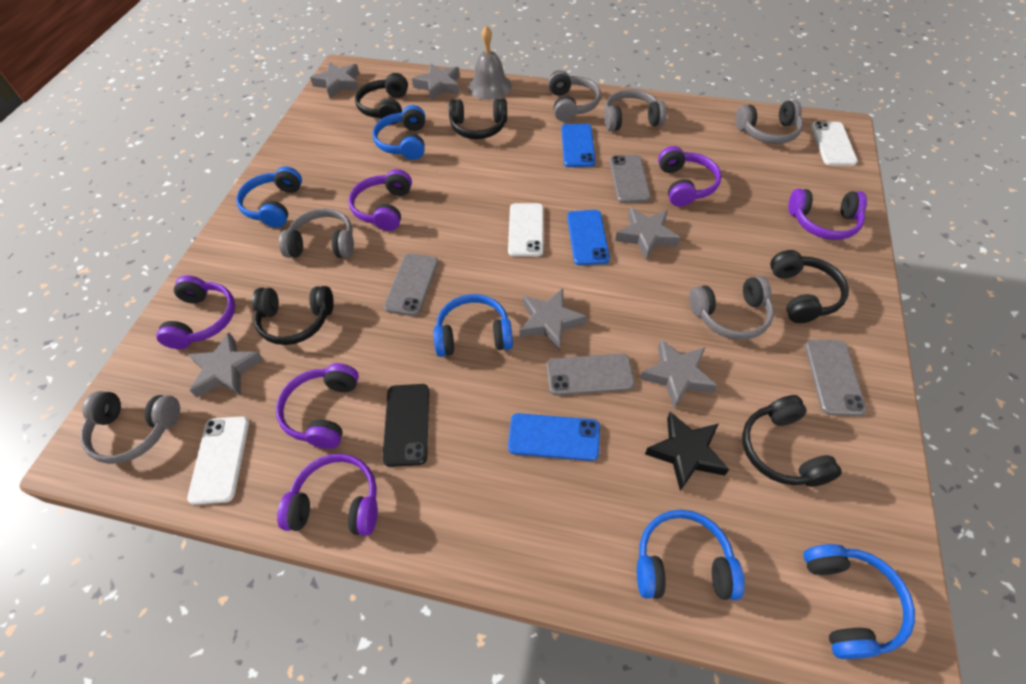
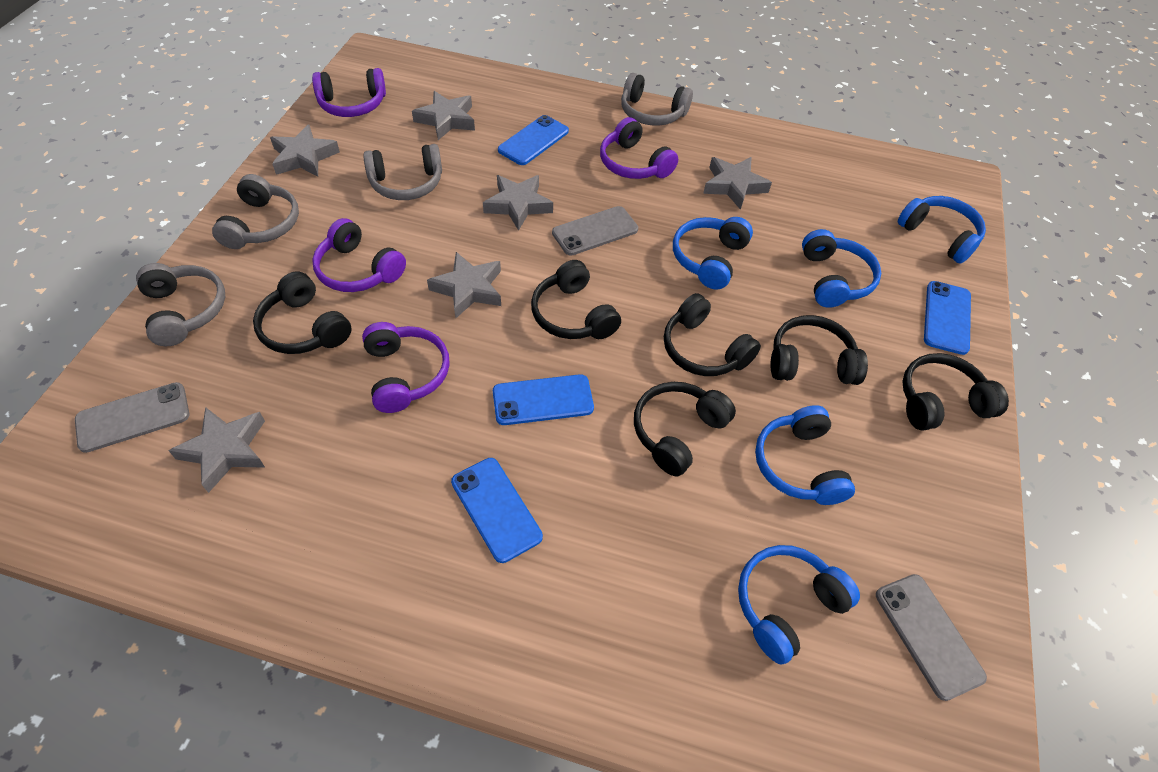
black headphones: 5 -> 6
black phone: 1 -> 0
black star: 1 -> 0
blue phone: 3 -> 4
grey bell: 1 -> 0
grey headphones: 6 -> 4
grey phone: 4 -> 3
purple headphones: 6 -> 4
white phone: 3 -> 0

